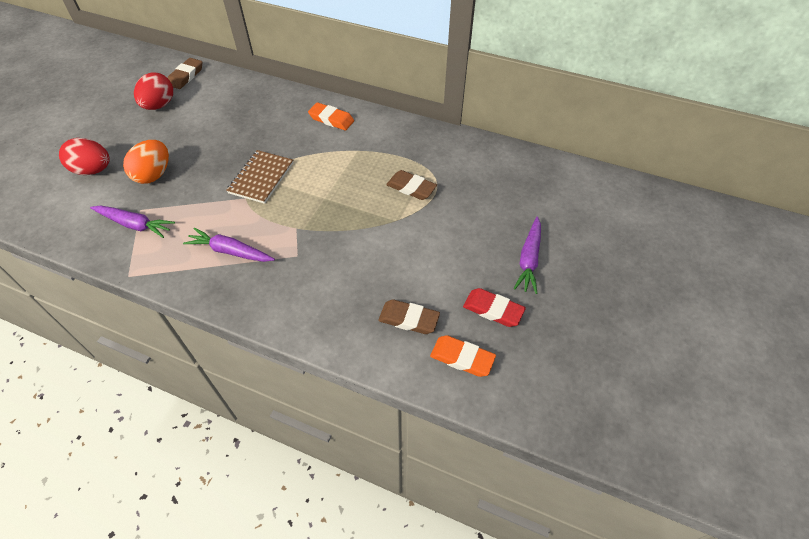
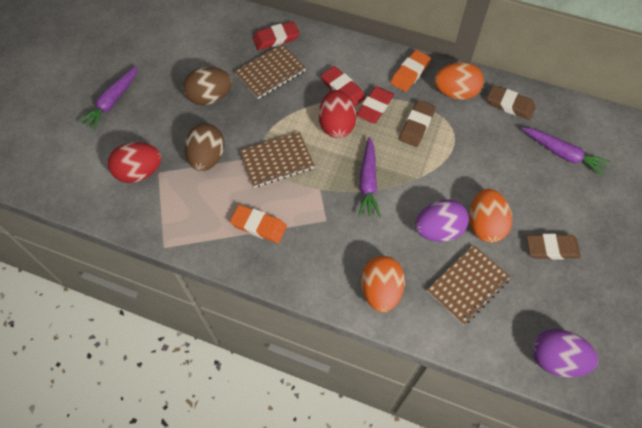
brown egg: 0 -> 2
brown notebook: 1 -> 3
orange egg: 1 -> 3
purple egg: 0 -> 2
red eraser: 1 -> 3

